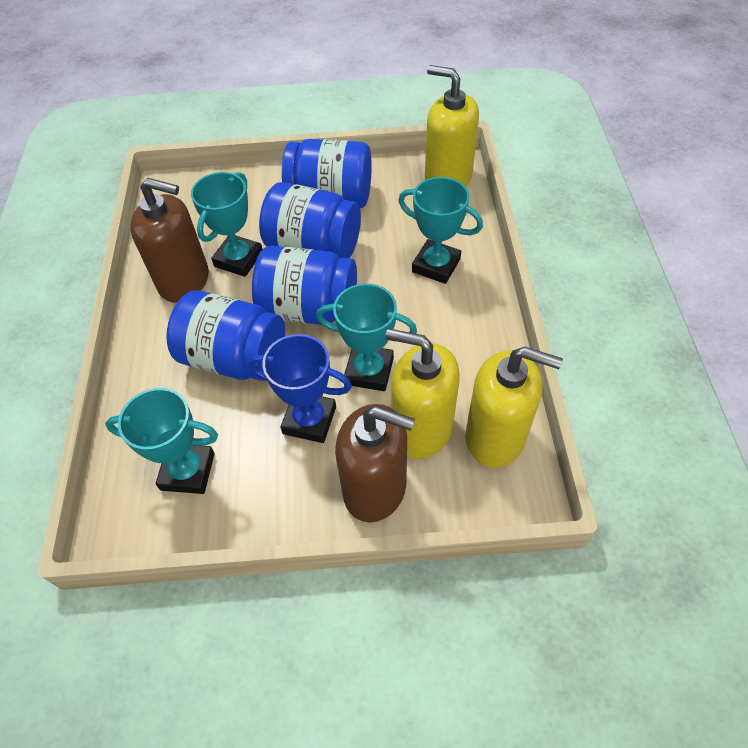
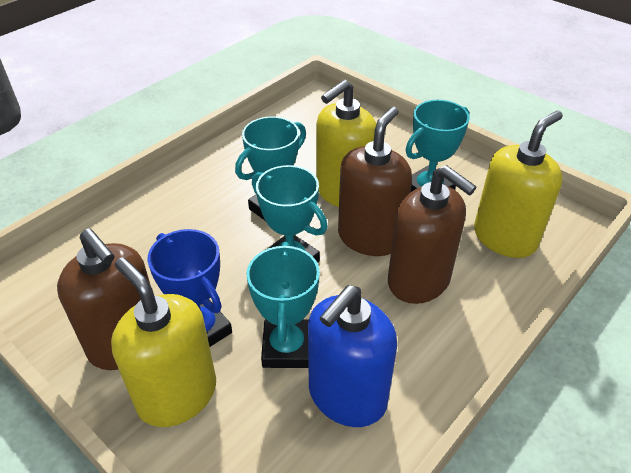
blue jar: 4 -> 0
blue soap dispenser: 0 -> 1
brown soap dispenser: 2 -> 3

